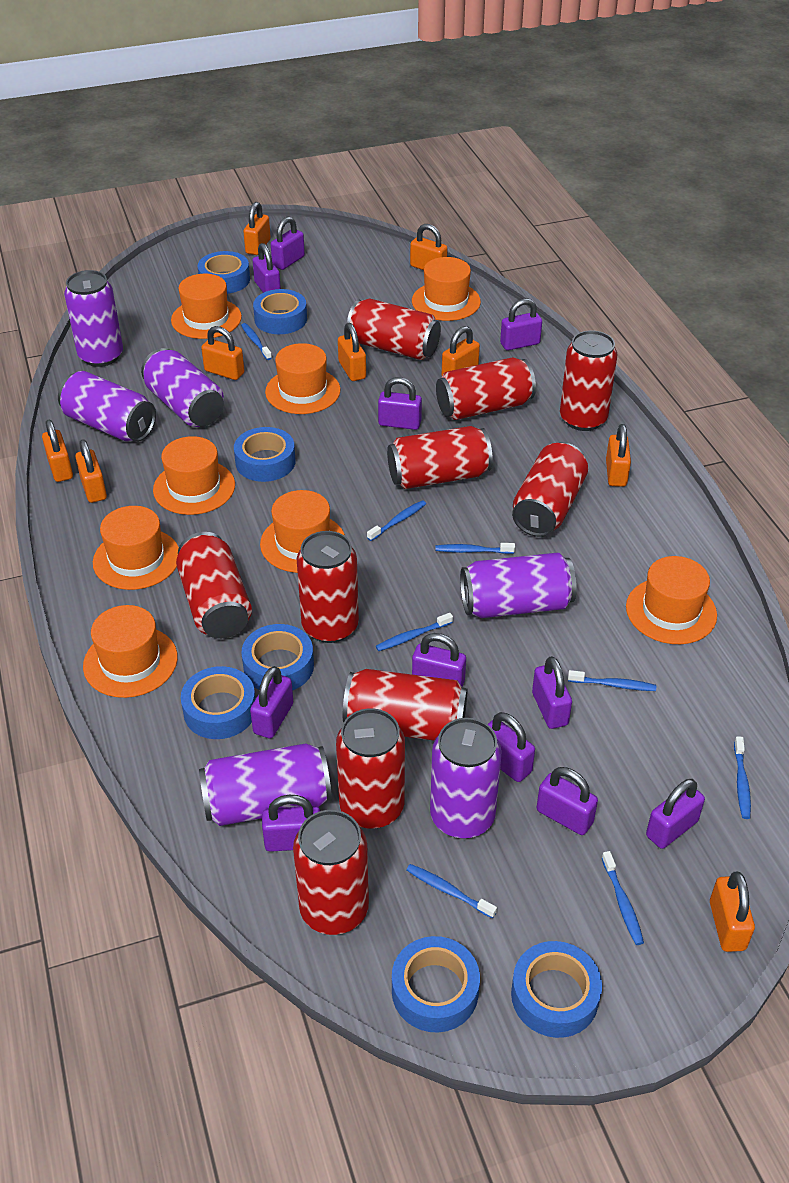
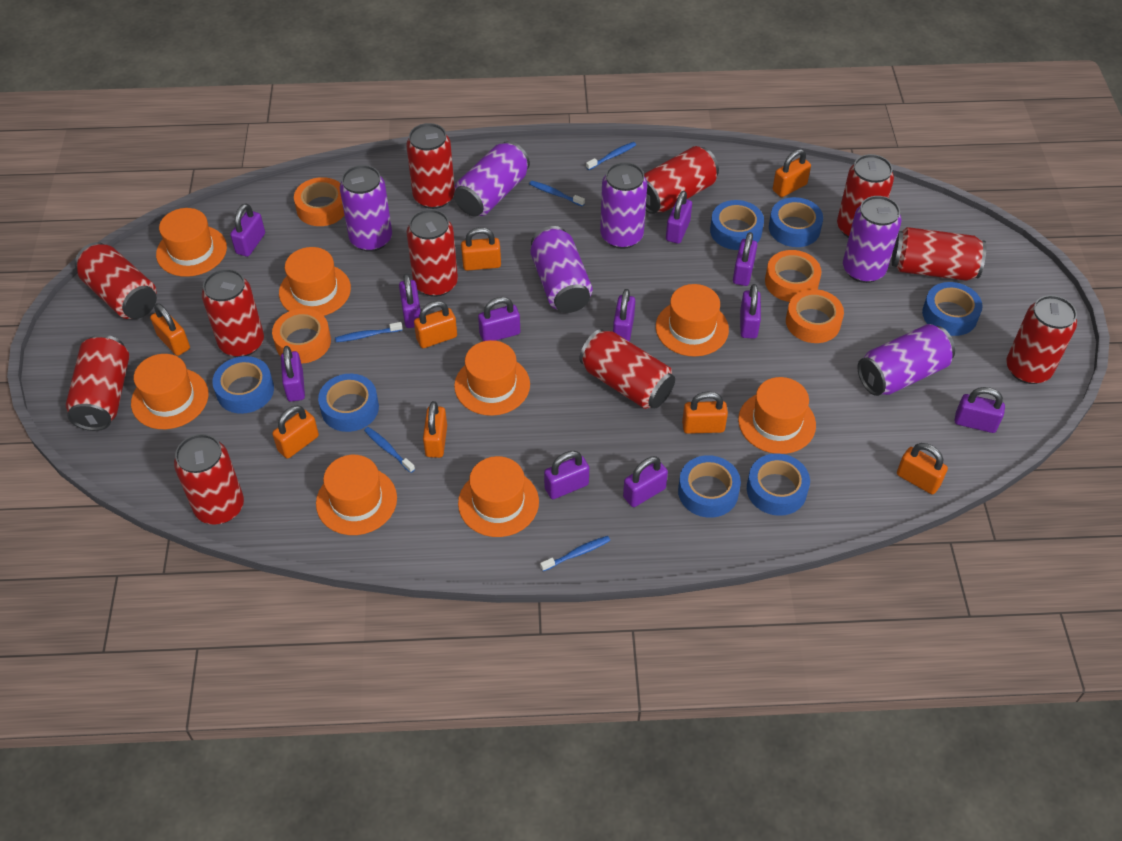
blue toothbrush: 8 -> 5
orange padlock: 9 -> 8
orange tape: 0 -> 4
red can: 10 -> 11

